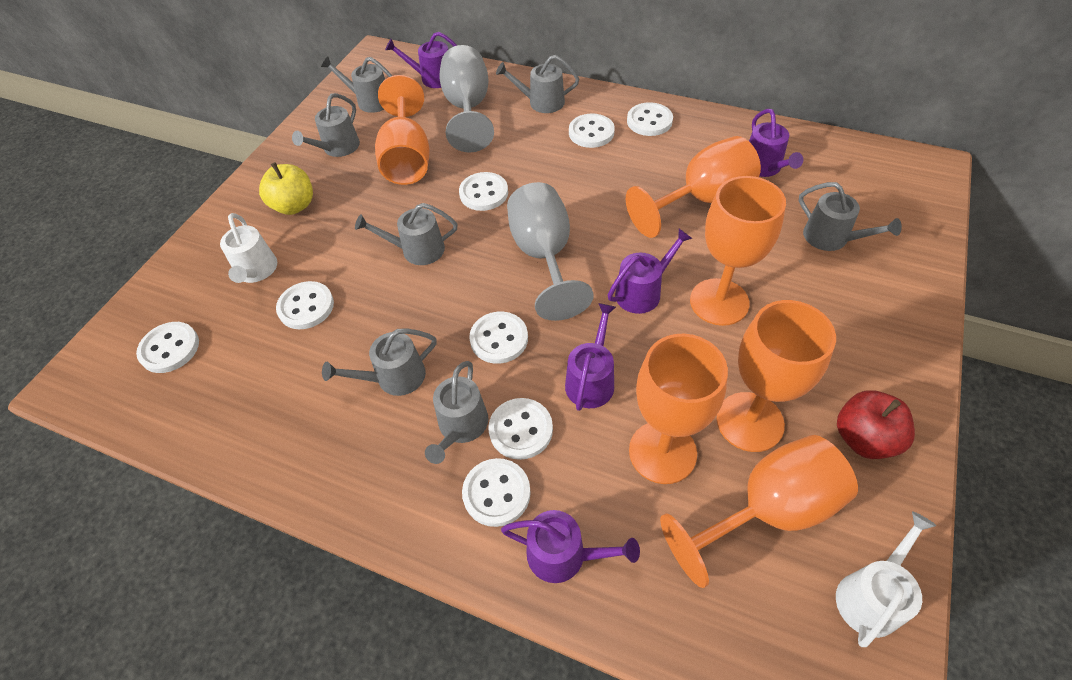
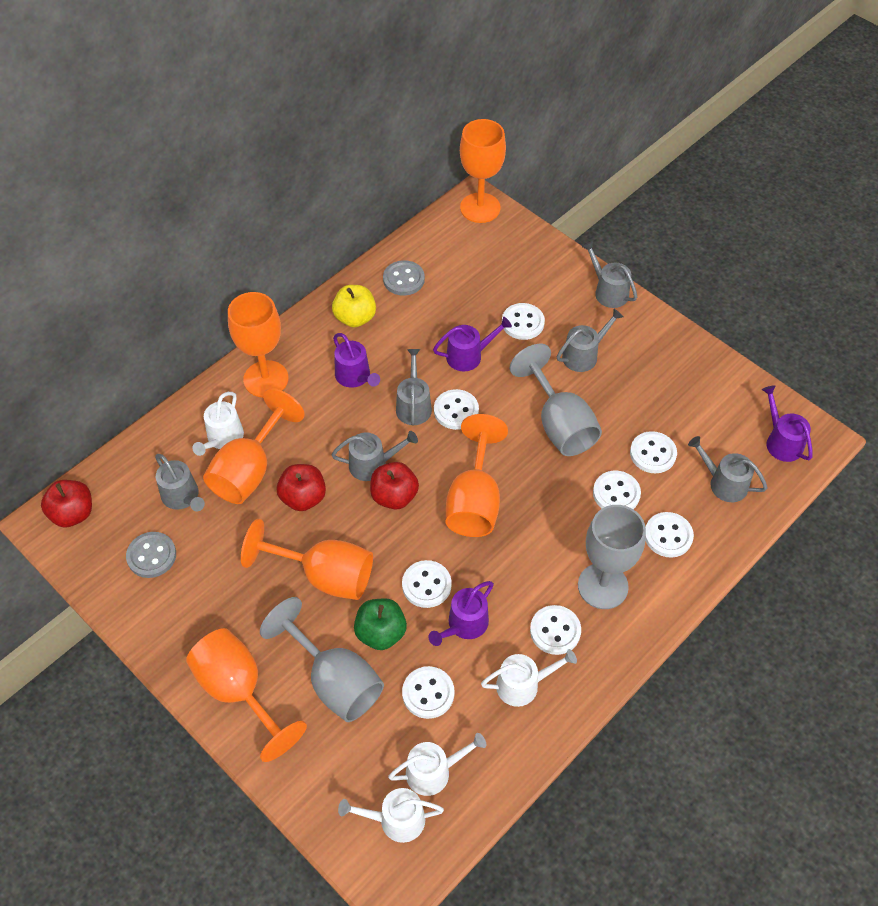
green apple: 0 -> 1
grey button: 0 -> 2
grey goblet: 2 -> 3
grey watering can: 7 -> 6
purple watering can: 5 -> 4
red apple: 1 -> 3
white watering can: 2 -> 4

